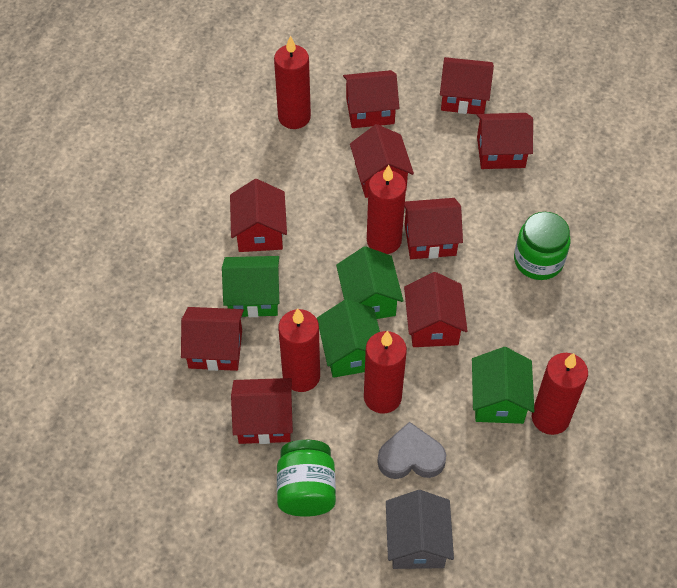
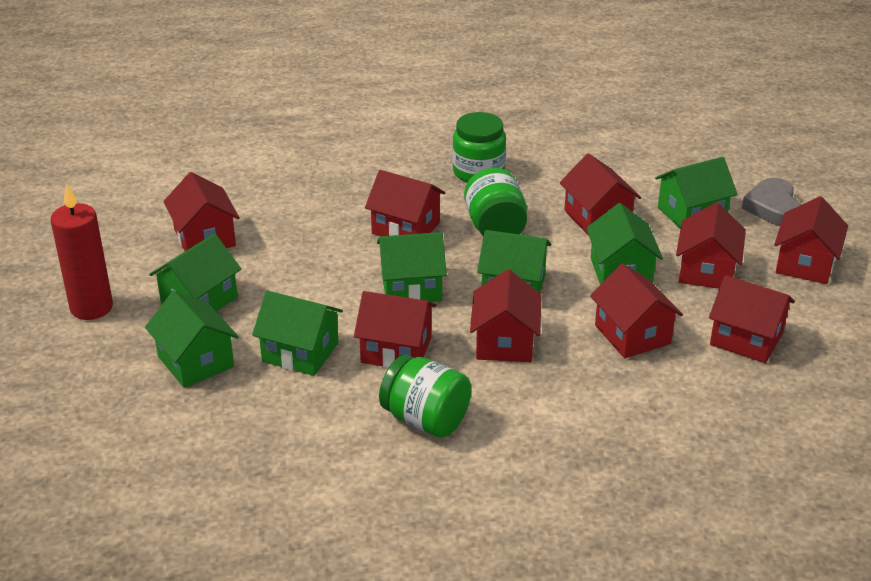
green house: 4 -> 7
green jar: 2 -> 3
grey house: 1 -> 0
red candle: 5 -> 1

